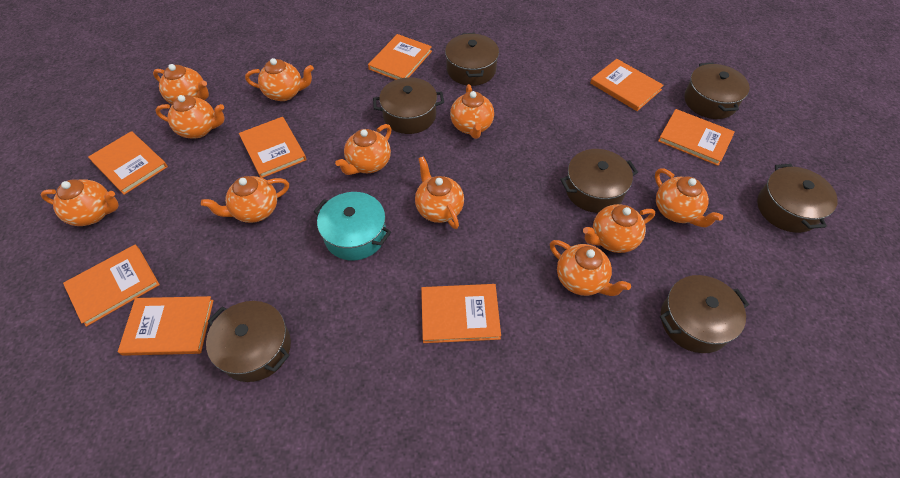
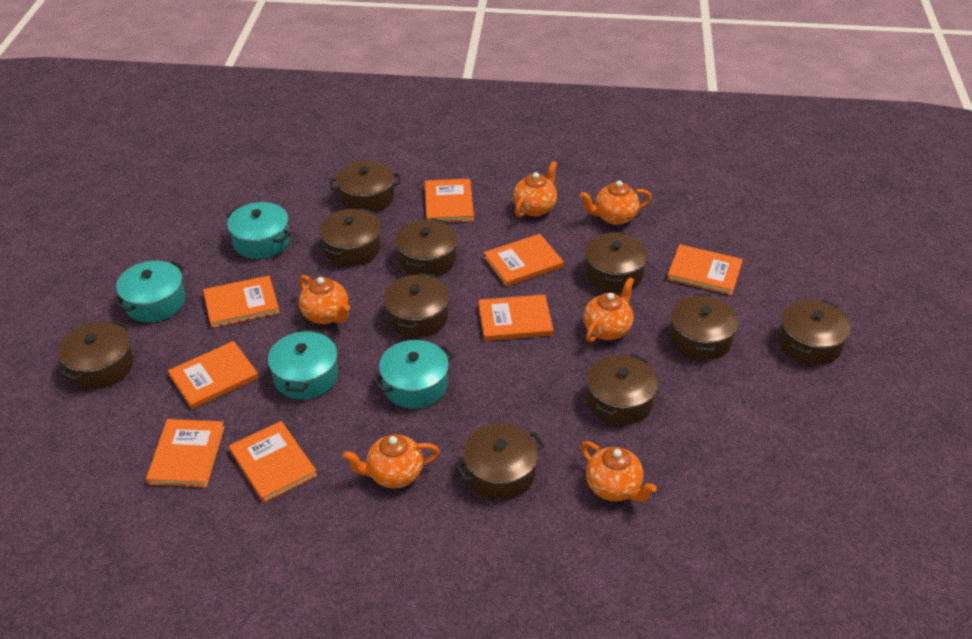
brown pot: 7 -> 10
orange teapot: 11 -> 6
turquoise pot: 1 -> 4

